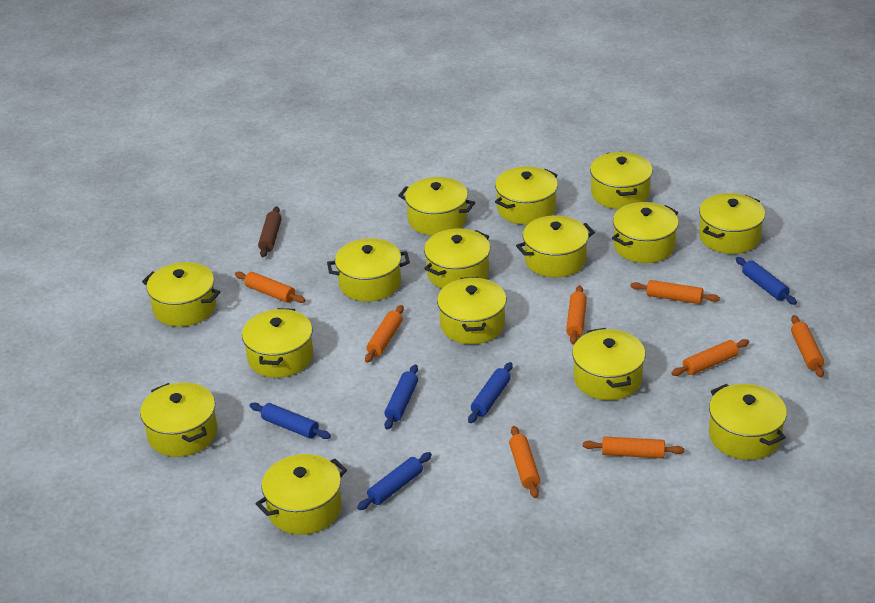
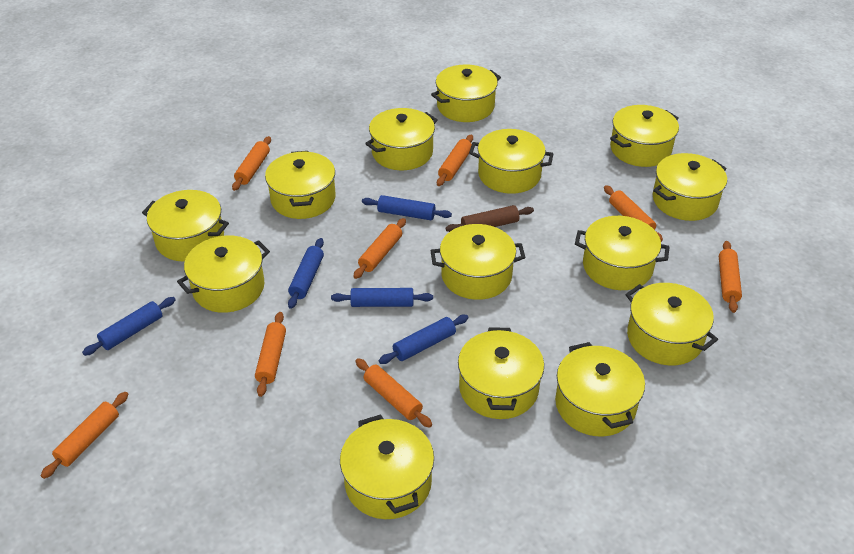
yellow pot: 15 -> 14

